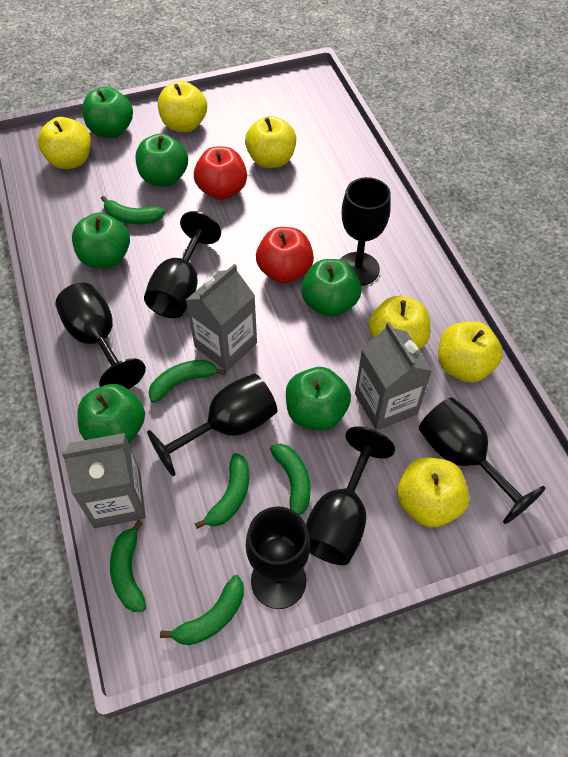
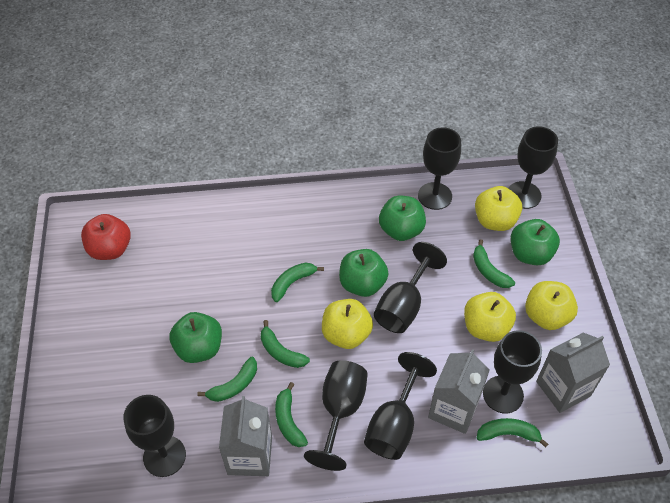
green apple: 6 -> 4
red apple: 2 -> 1
yellow apple: 6 -> 4

